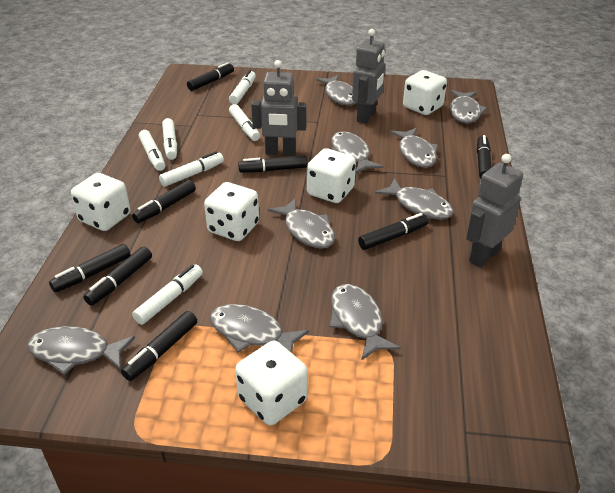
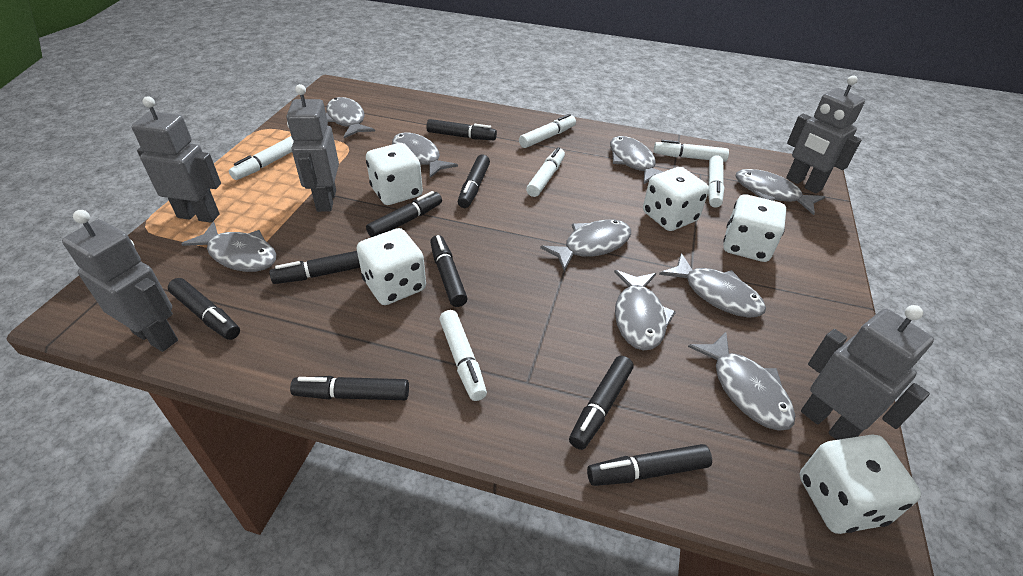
black marker: 8 -> 9
grey robot: 3 -> 5

